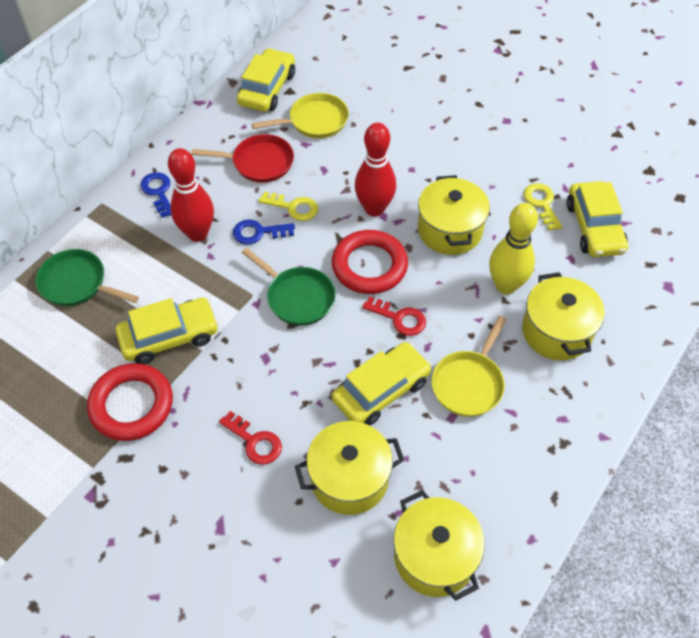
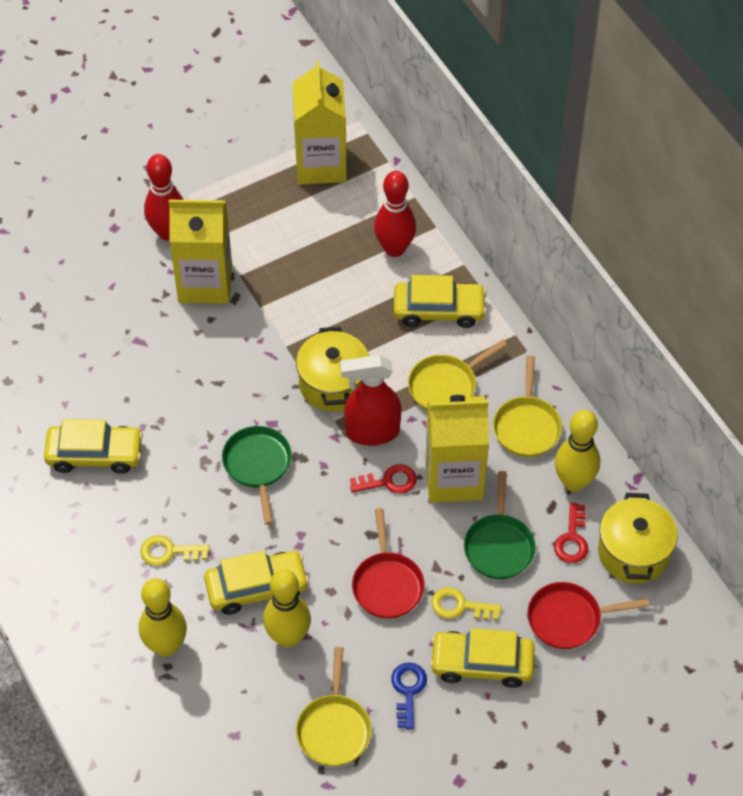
blue key: 2 -> 1
red pan: 1 -> 2
red ring: 2 -> 0
red spray bottle: 0 -> 1
yellow bowling pin: 1 -> 3
yellow carton: 0 -> 3
yellow pan: 2 -> 3
yellow pot: 4 -> 2

